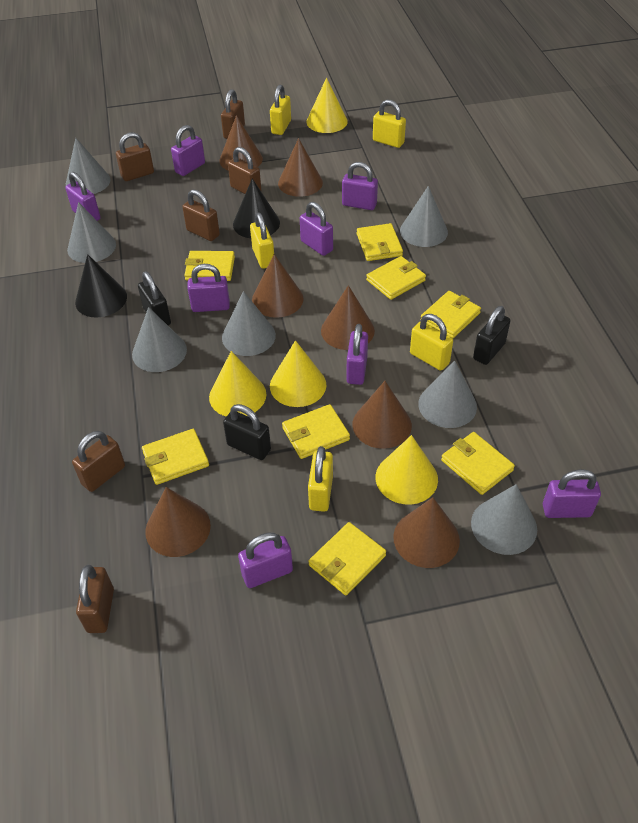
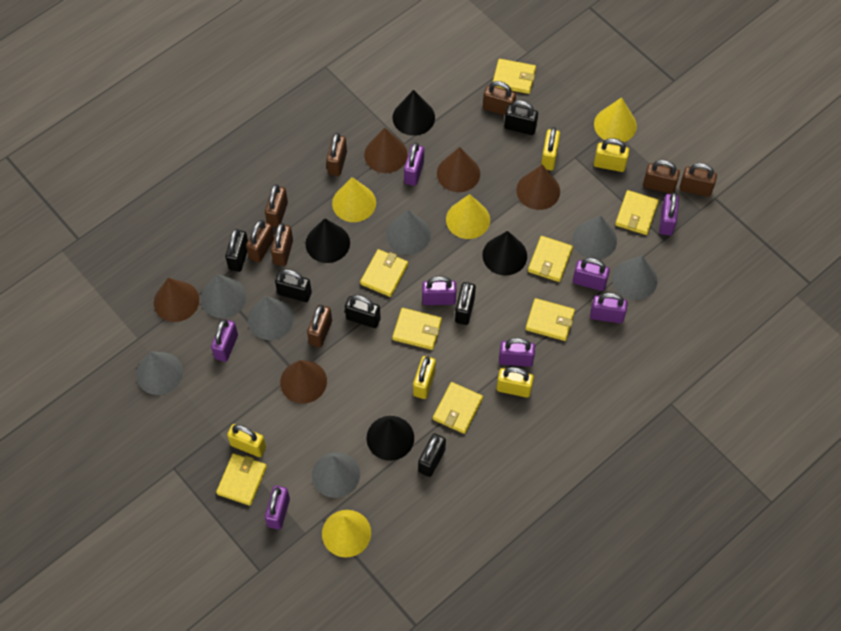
black cone: 2 -> 4
black padlock: 3 -> 6
brown cone: 7 -> 5
brown padlock: 6 -> 8

